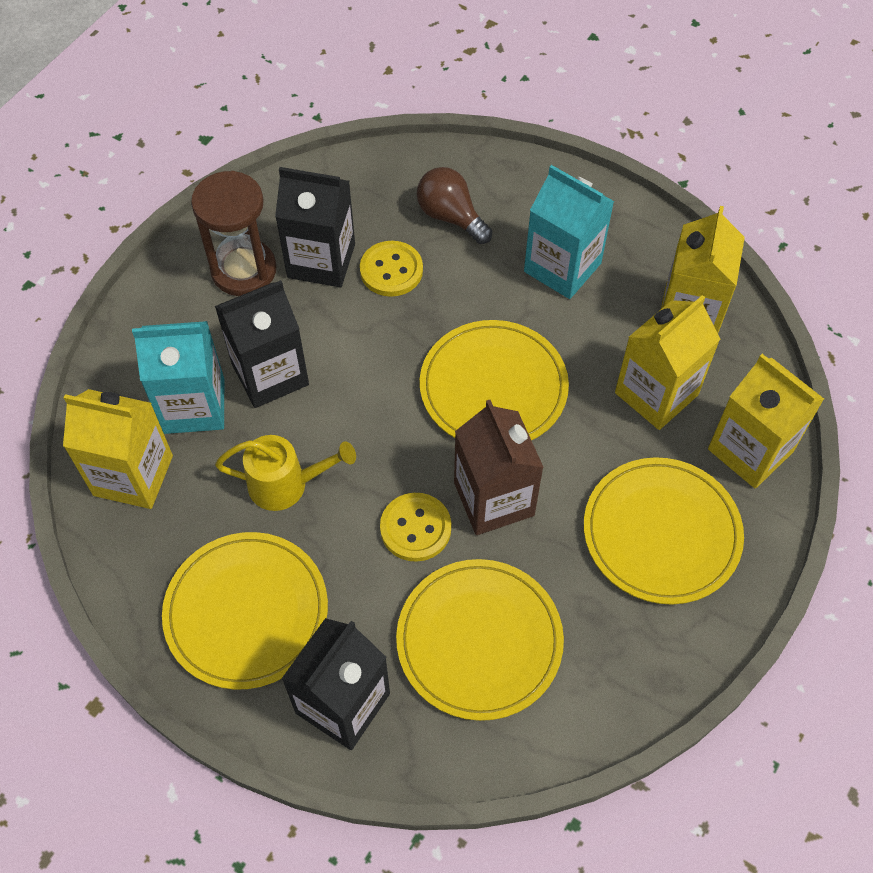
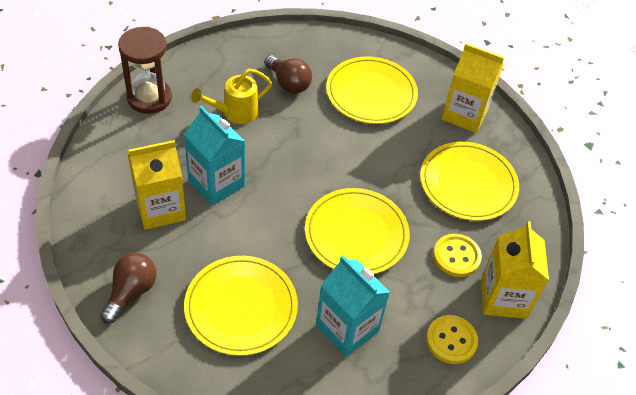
black carton: 3 -> 0
brown carton: 1 -> 0
brown light bulb: 1 -> 2
yellow carton: 4 -> 3

